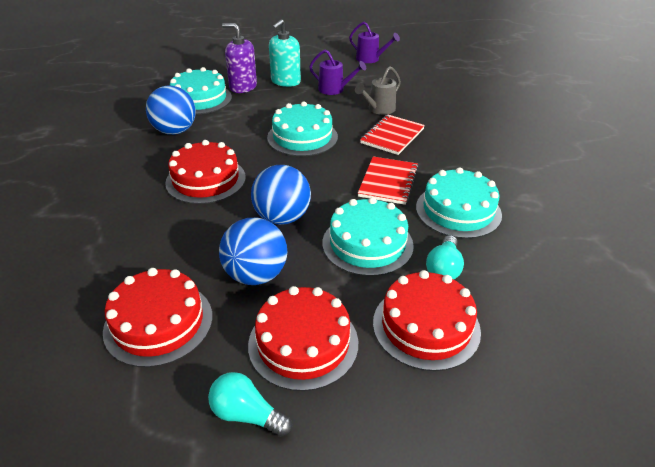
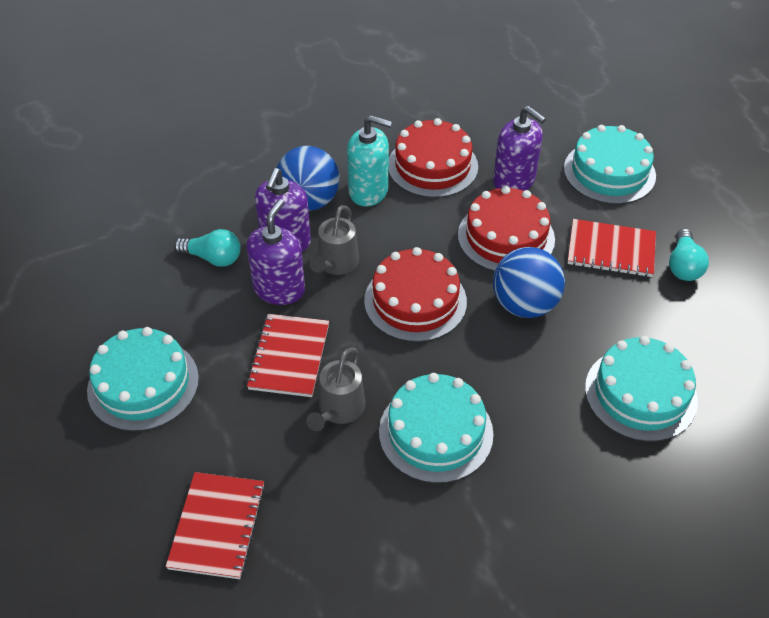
blue ball: 3 -> 2
grey watering can: 1 -> 2
purple soap dispenser: 1 -> 3
purple watering can: 2 -> 0
red cake: 4 -> 3
red notebook: 2 -> 3

